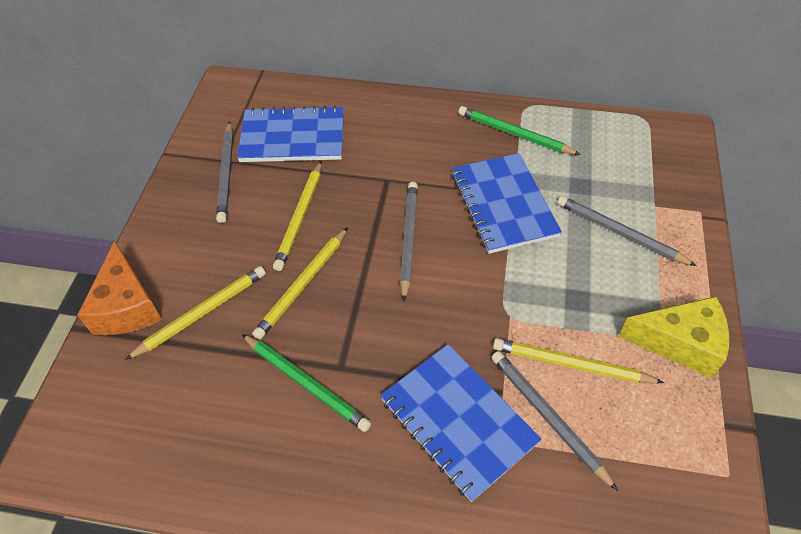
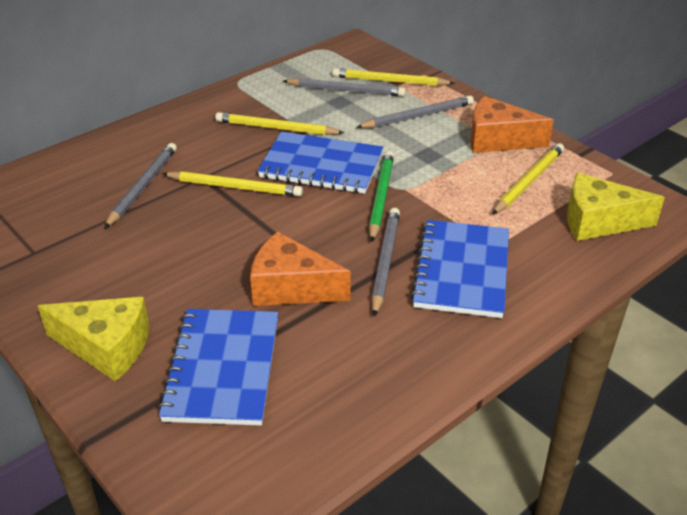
green pencil: 2 -> 1
orange cheese: 1 -> 2
yellow cheese: 1 -> 2

